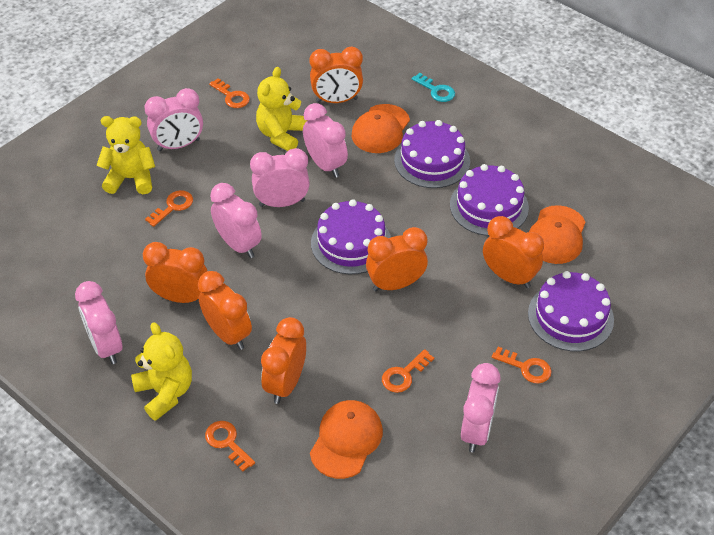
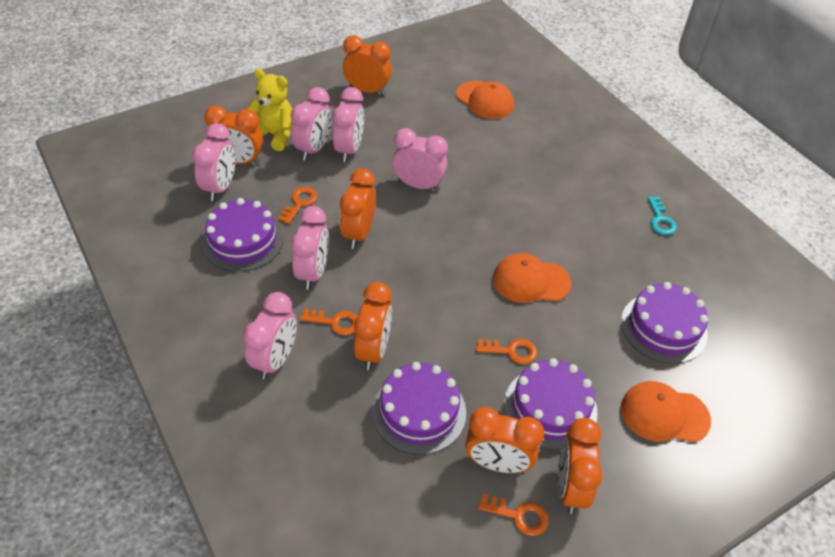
orange key: 5 -> 4
yellow teddy bear: 3 -> 1

